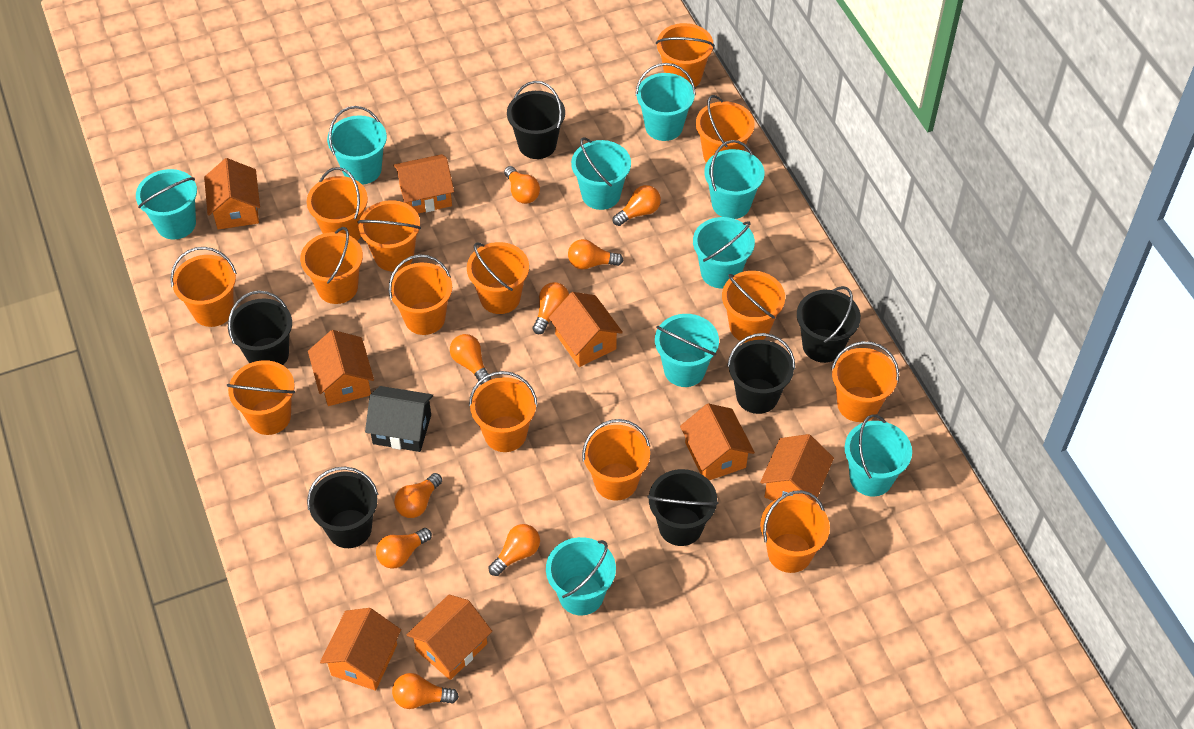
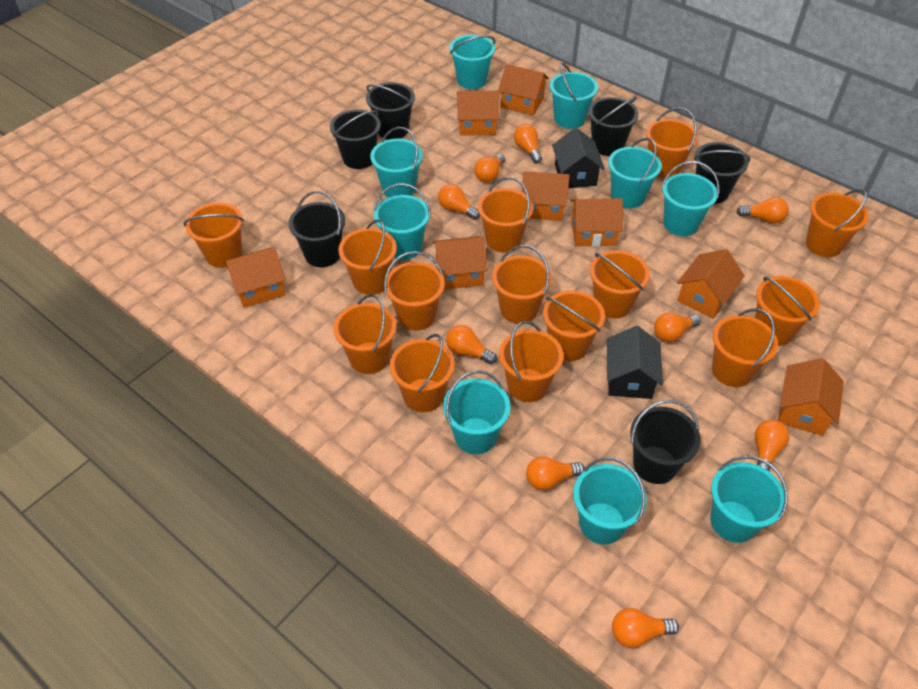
black house: 1 -> 2

